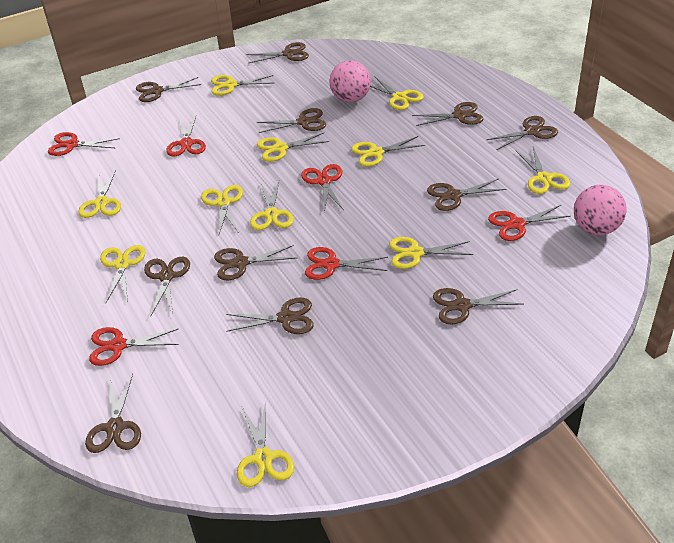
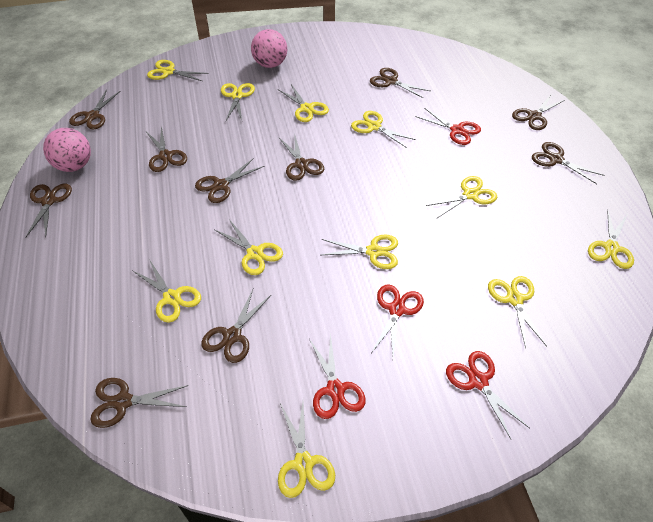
brown scissors: 11 -> 10
red scissors: 6 -> 4

